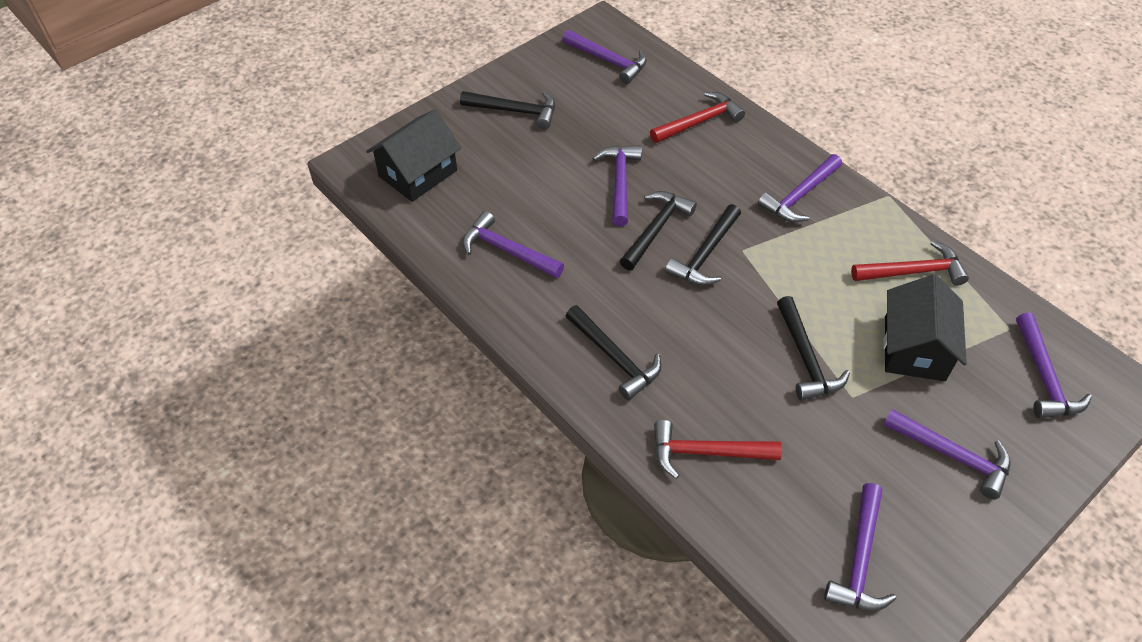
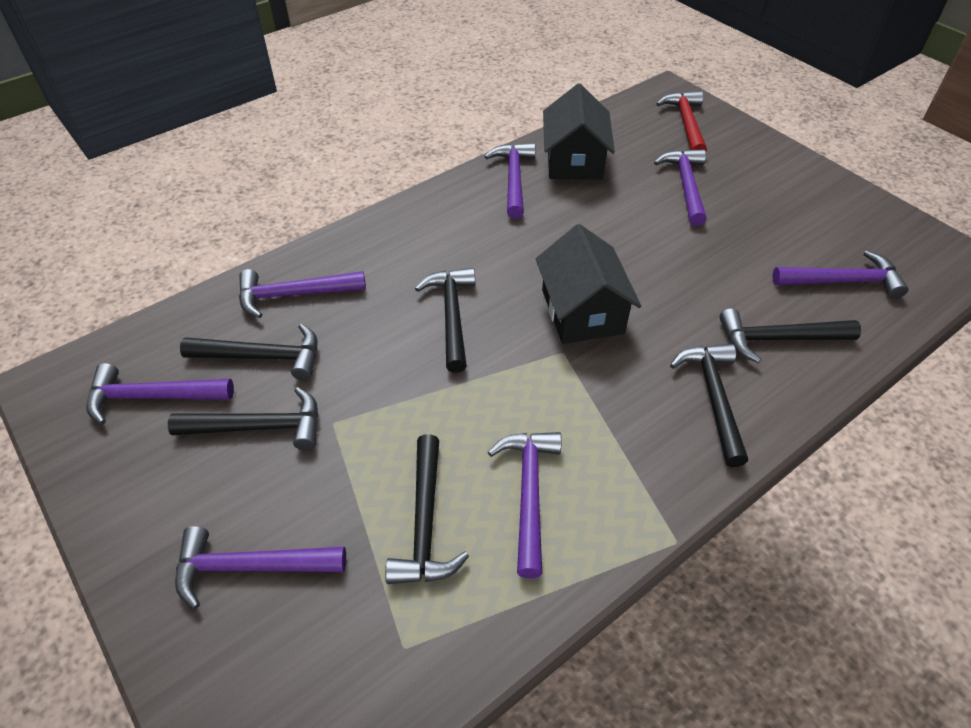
black hammer: 5 -> 6
red hammer: 3 -> 1

